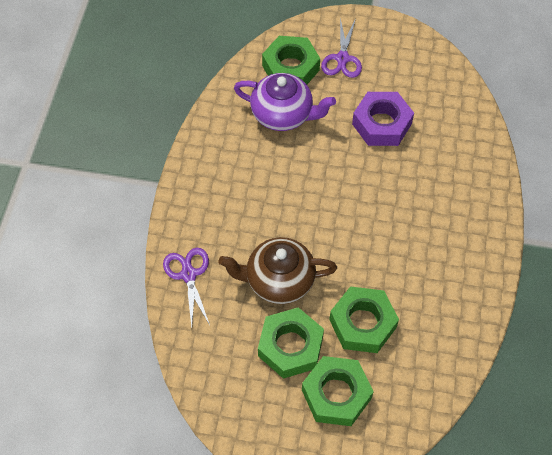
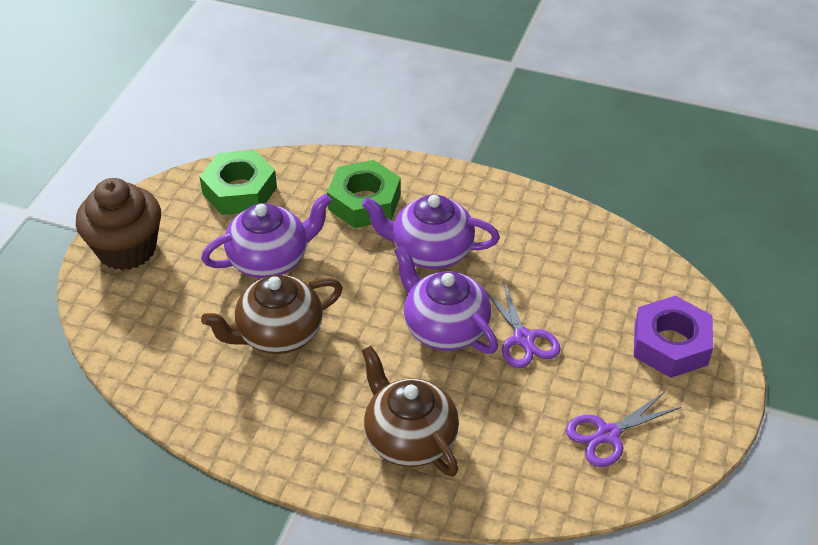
brown cupcake: 0 -> 1
brown teapot: 1 -> 2
green nut: 4 -> 2
purple teapot: 1 -> 3

